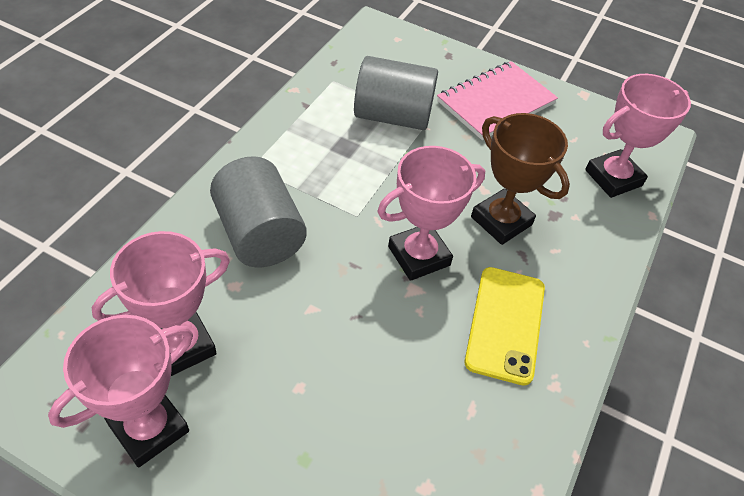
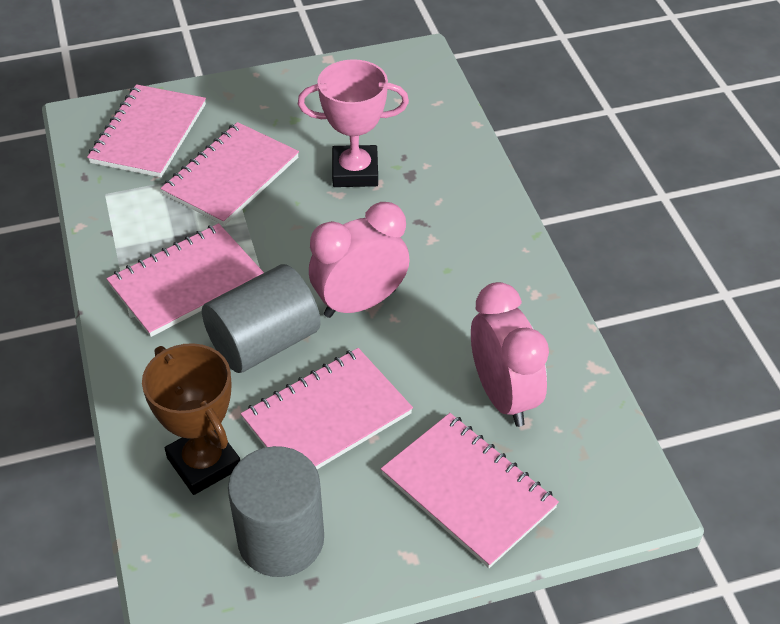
pink clock: 0 -> 2
pink notebook: 1 -> 5
pink trophy: 4 -> 1
yellow phone: 1 -> 0

